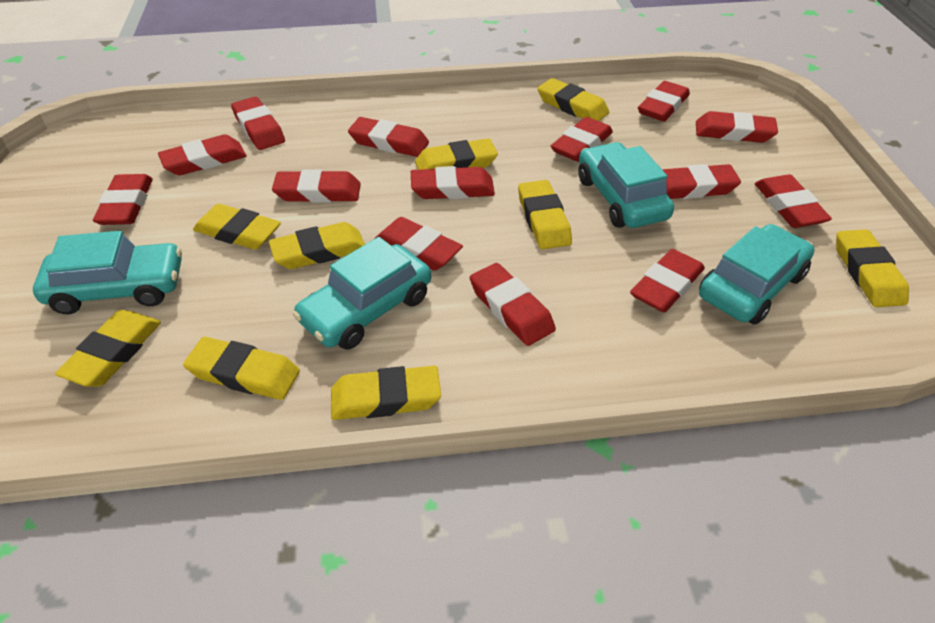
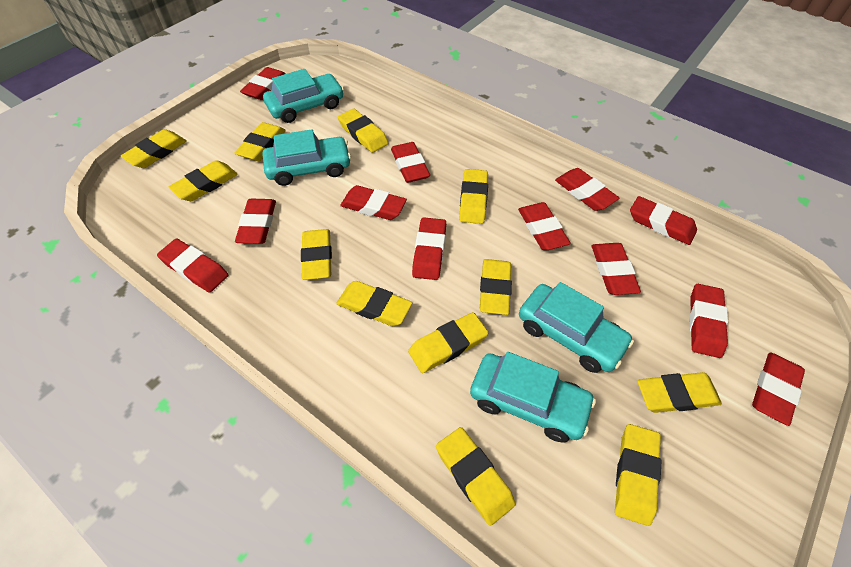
red eraser: 14 -> 12
yellow eraser: 9 -> 12

